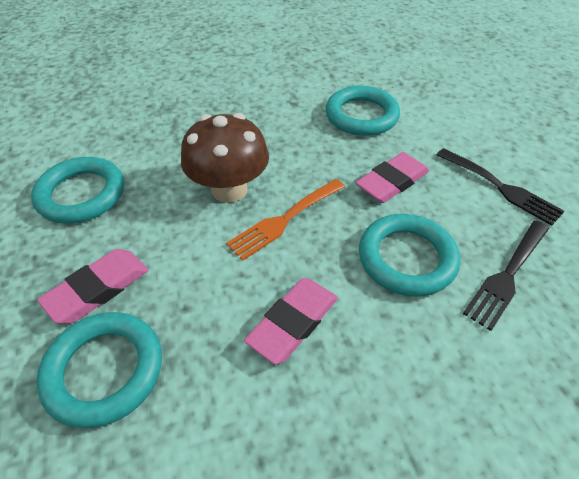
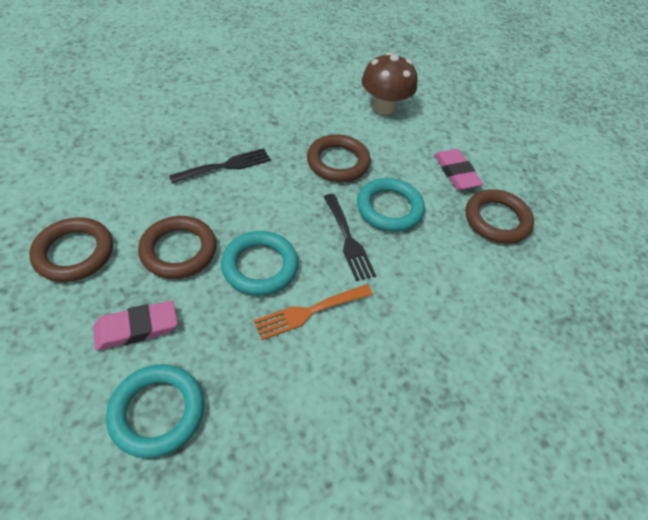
brown ring: 0 -> 4
pink eraser: 3 -> 2
turquoise ring: 4 -> 3

